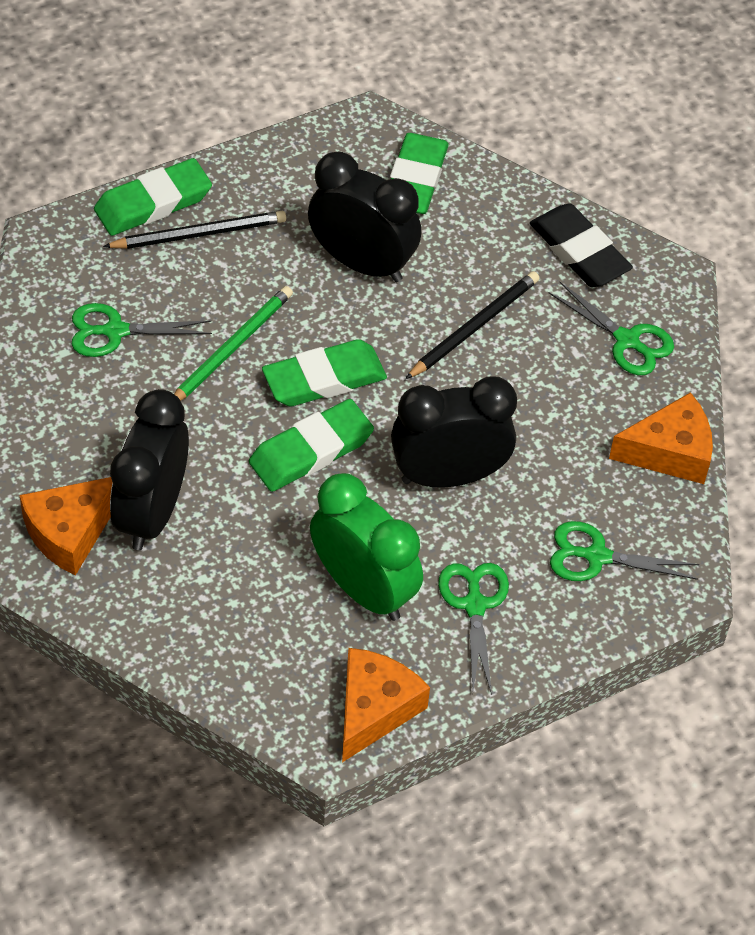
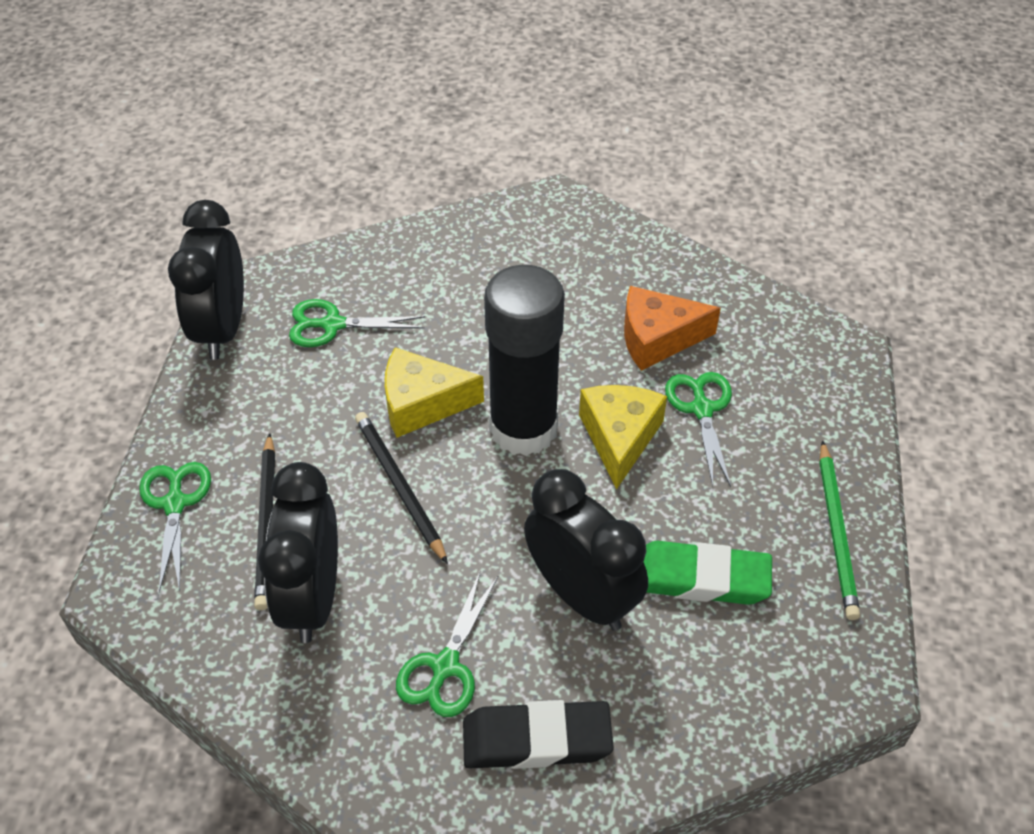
black glue stick: 0 -> 1
green clock: 1 -> 0
green eraser: 4 -> 1
orange cheese: 3 -> 1
yellow cheese: 0 -> 2

